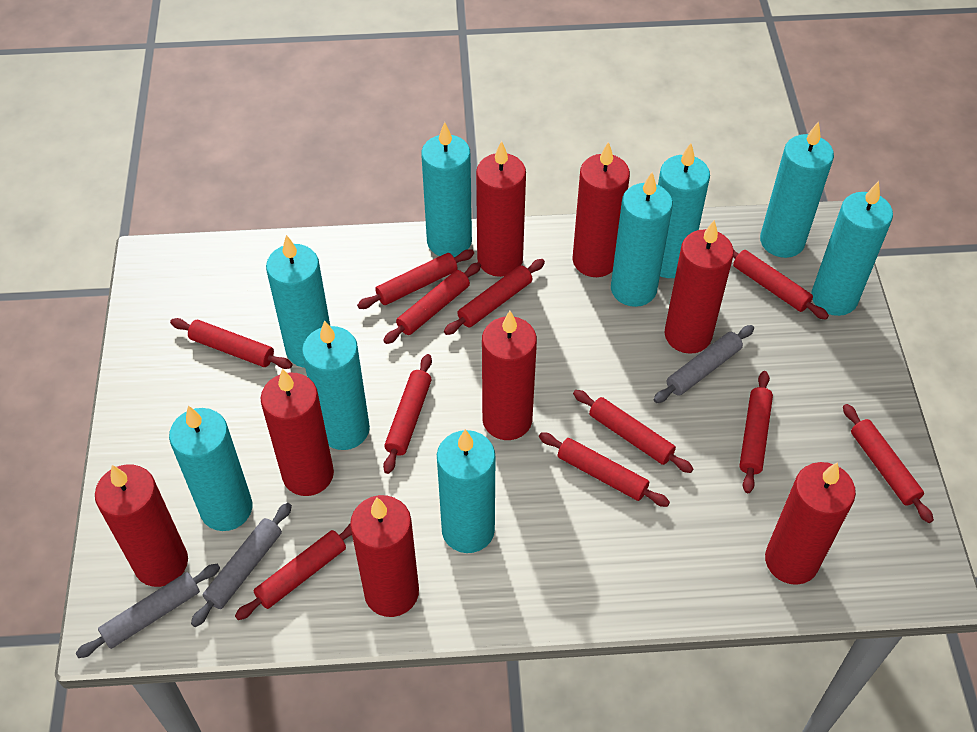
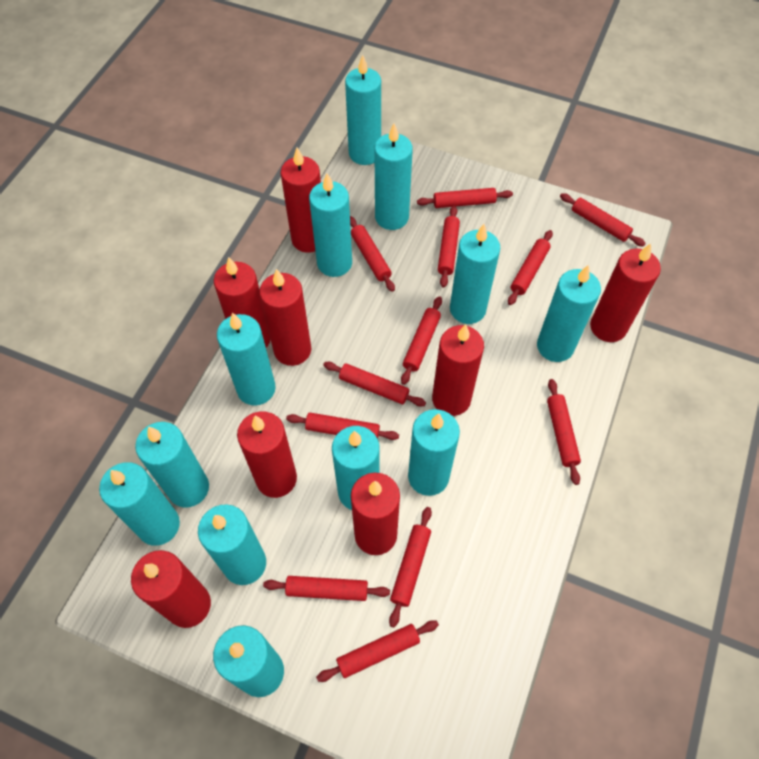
grey rolling pin: 3 -> 0
red rolling pin: 11 -> 12
turquoise candle: 9 -> 12

